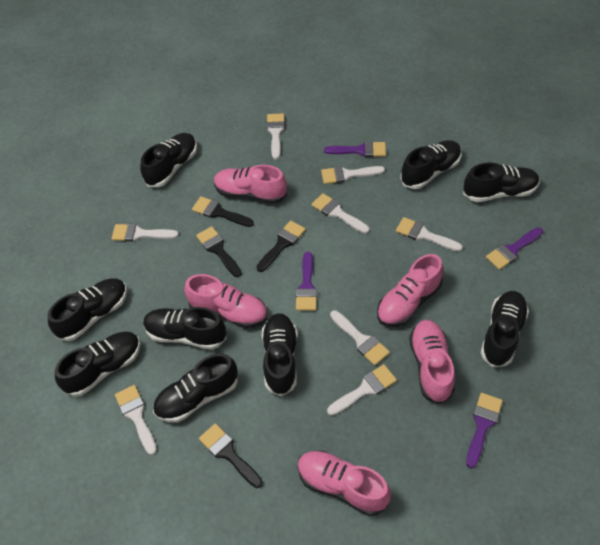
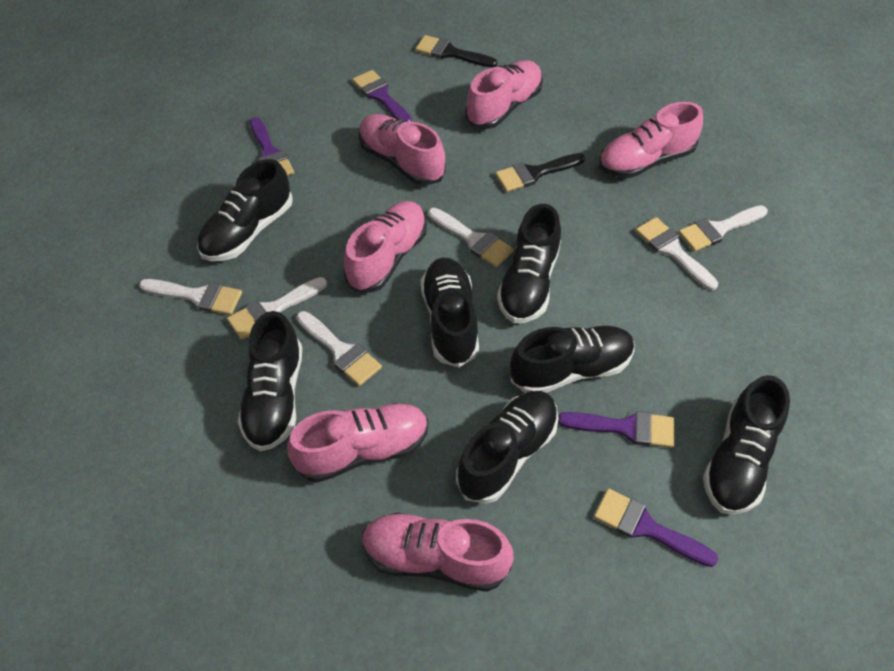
black brush: 4 -> 2
black shoe: 9 -> 7
pink shoe: 5 -> 6
white brush: 8 -> 6

